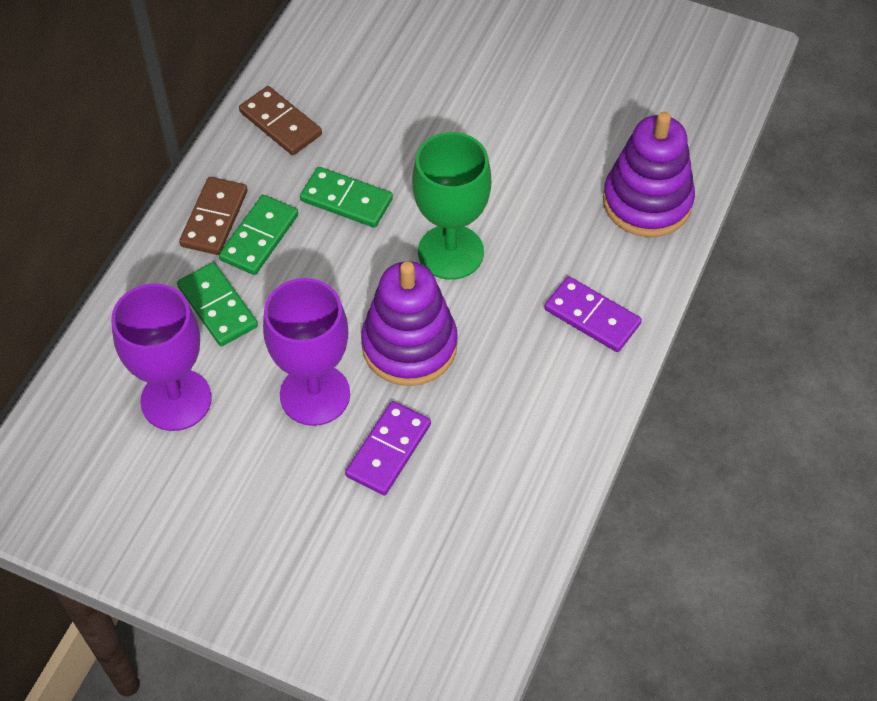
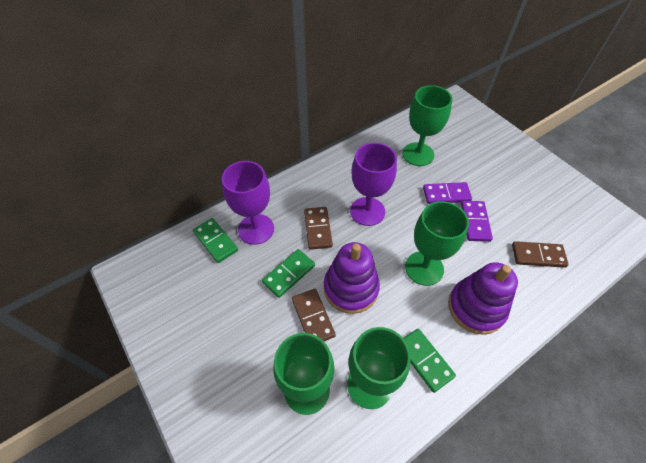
brown domino: 2 -> 3
green goblet: 1 -> 4

